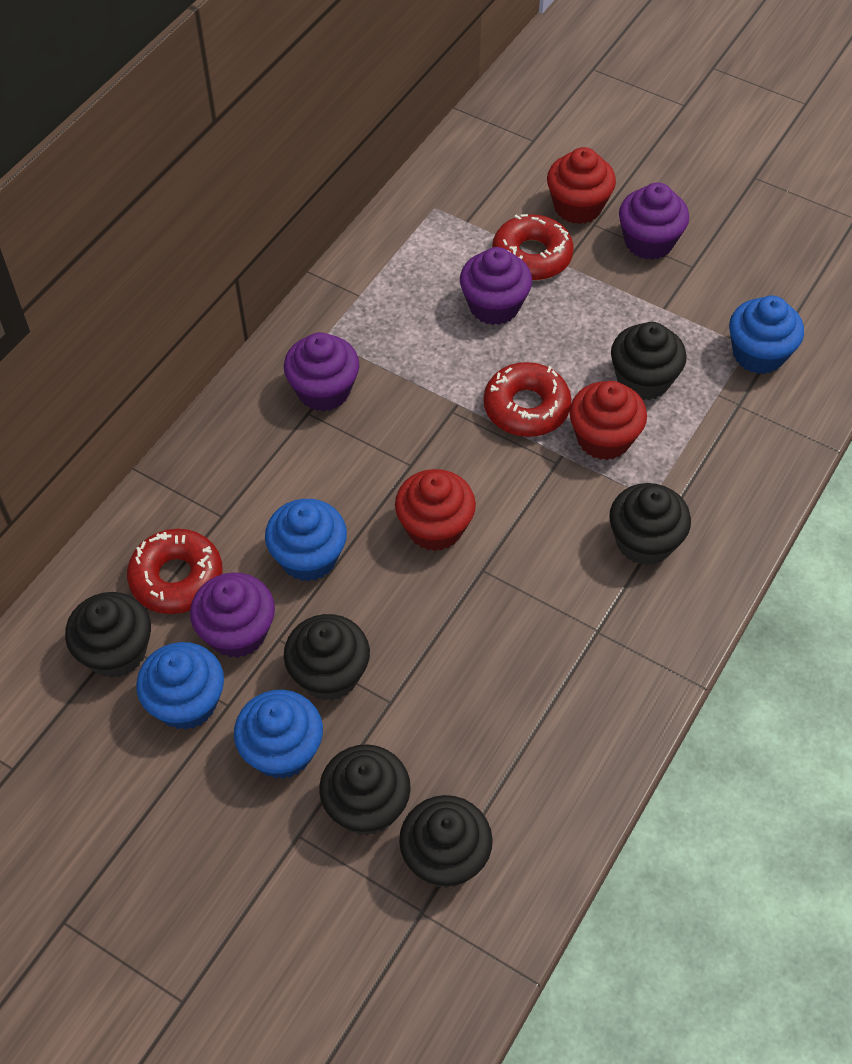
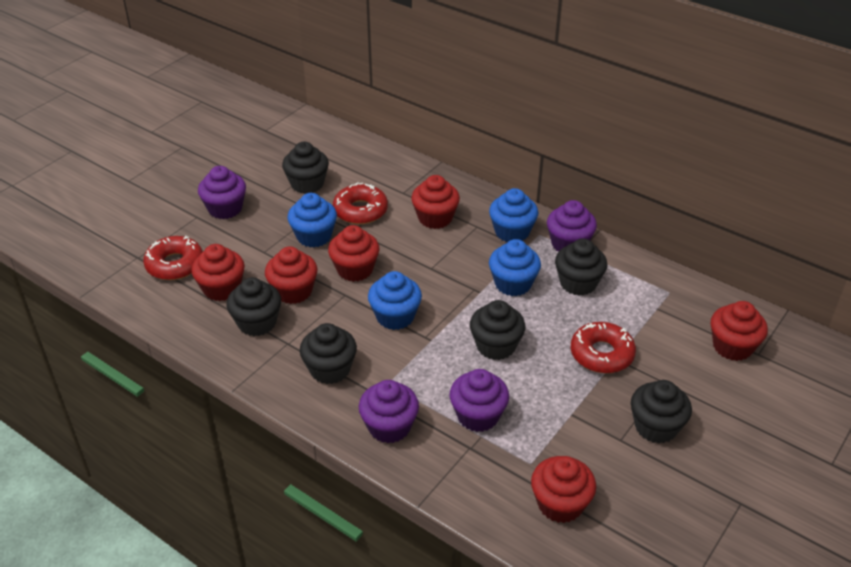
red cupcake: 3 -> 6

